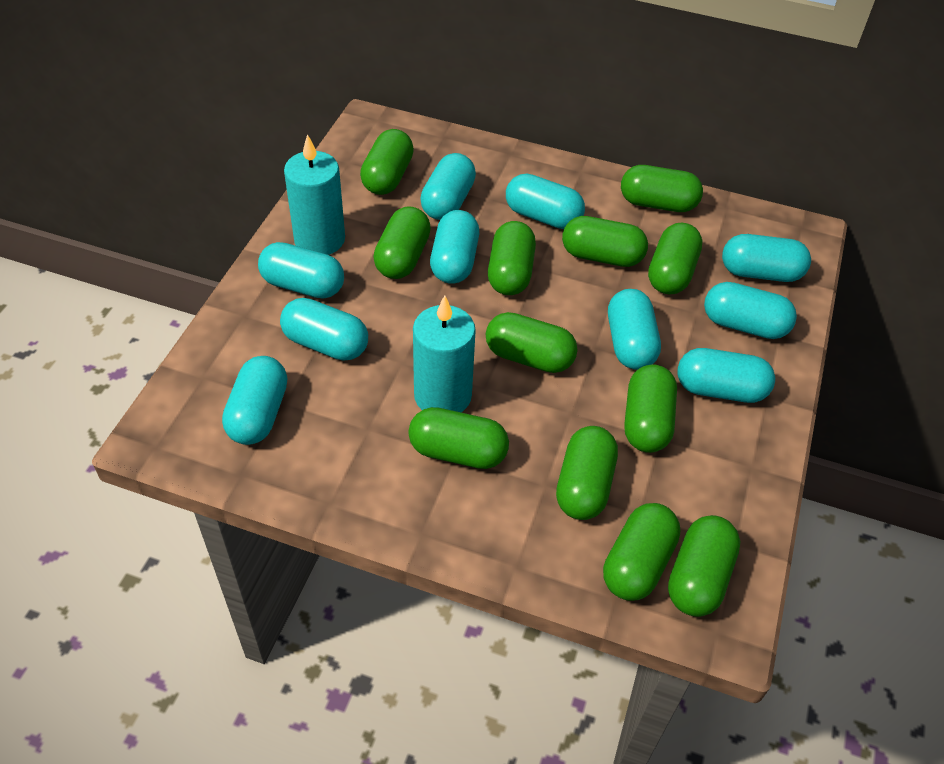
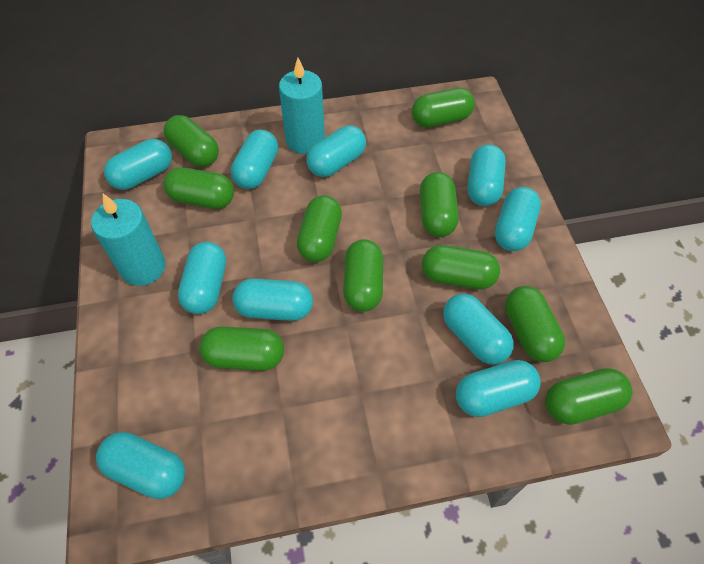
green capsule: 12 -> 10

